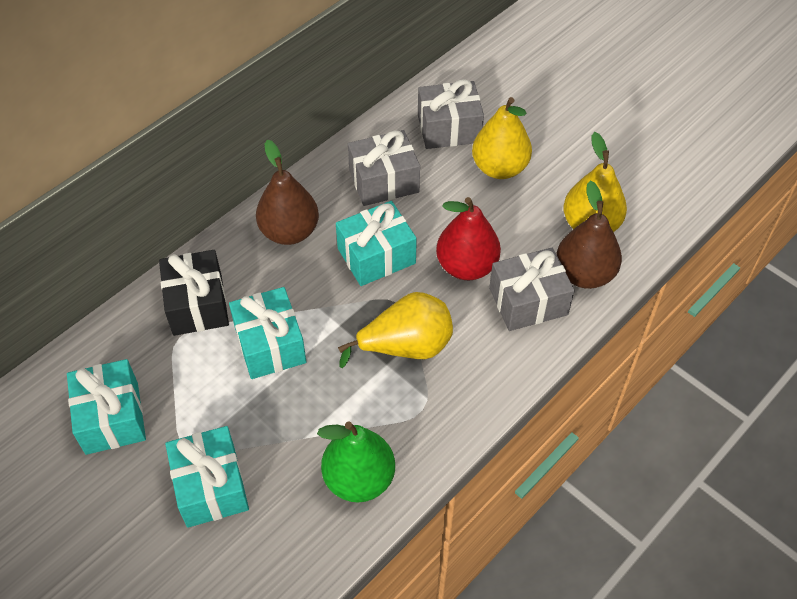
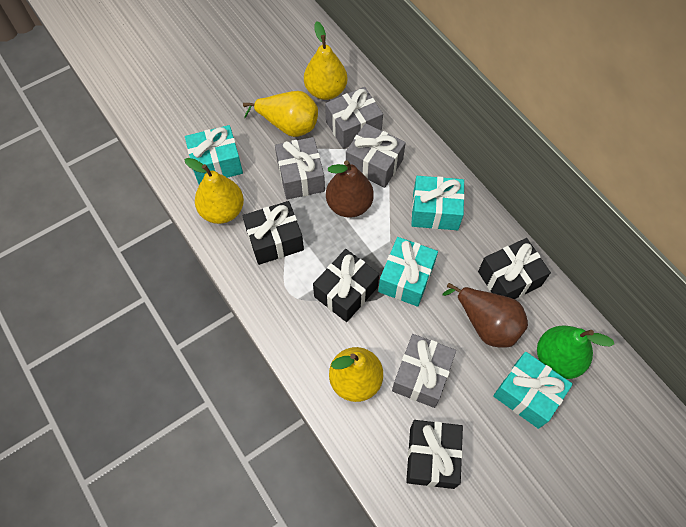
black gift: 1 -> 4
grey gift: 3 -> 4
red pear: 1 -> 0
yellow pear: 3 -> 4

